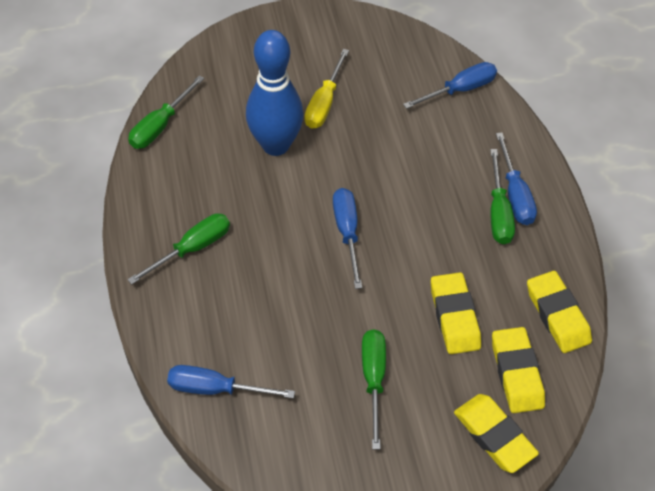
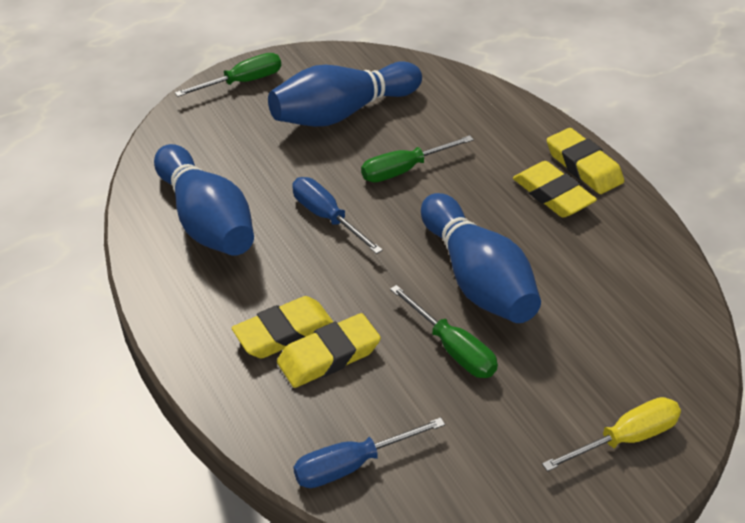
blue bowling pin: 1 -> 3
blue screwdriver: 4 -> 2
green screwdriver: 4 -> 3

